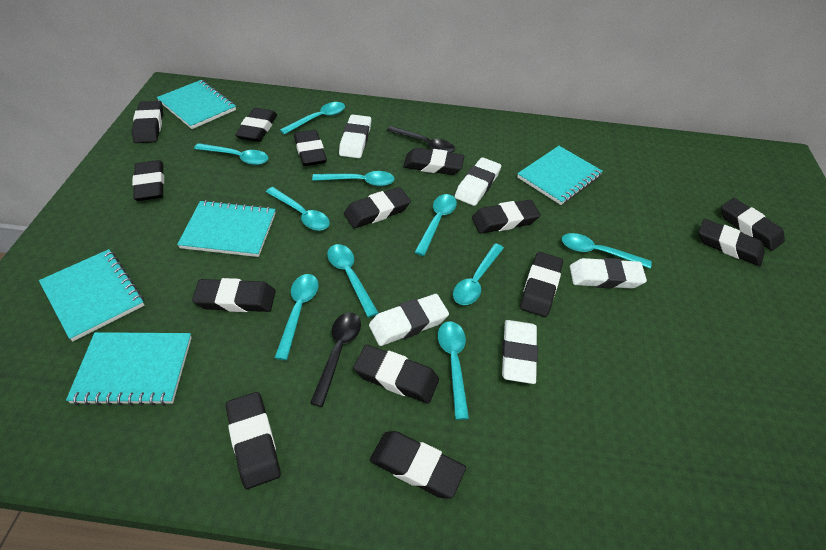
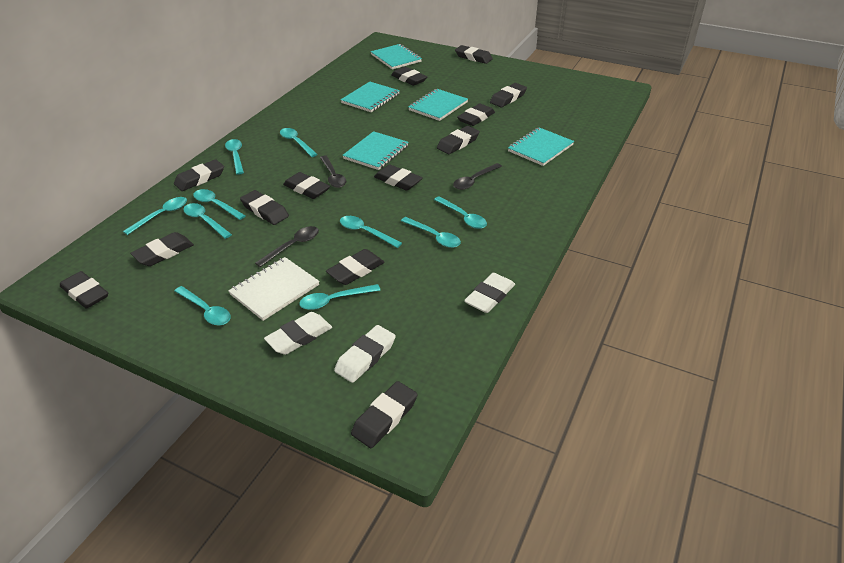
black eraser: 14 -> 13
black spoon: 2 -> 3
white eraser: 5 -> 3
white notebook: 0 -> 1

